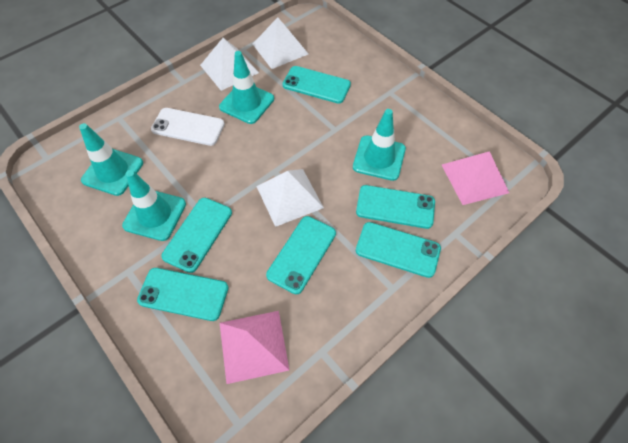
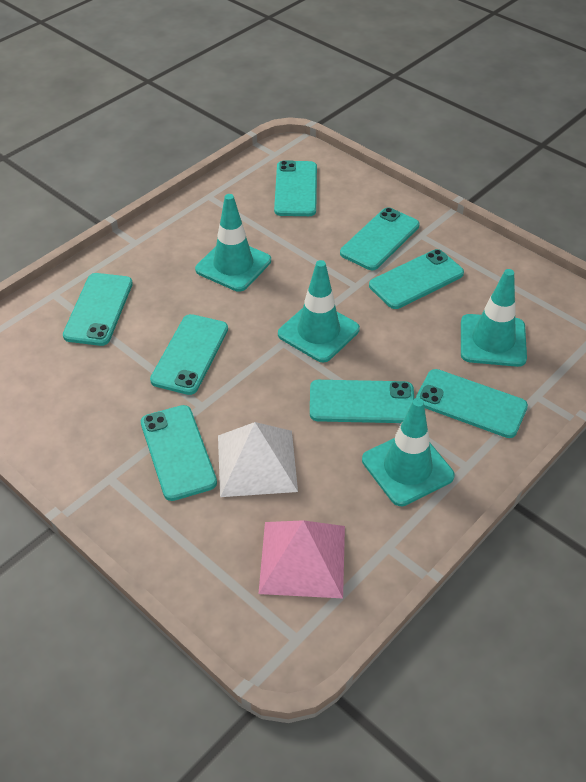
pink pyramid: 2 -> 1
turquoise phone: 6 -> 8
white phone: 1 -> 0
white pyramid: 3 -> 1

